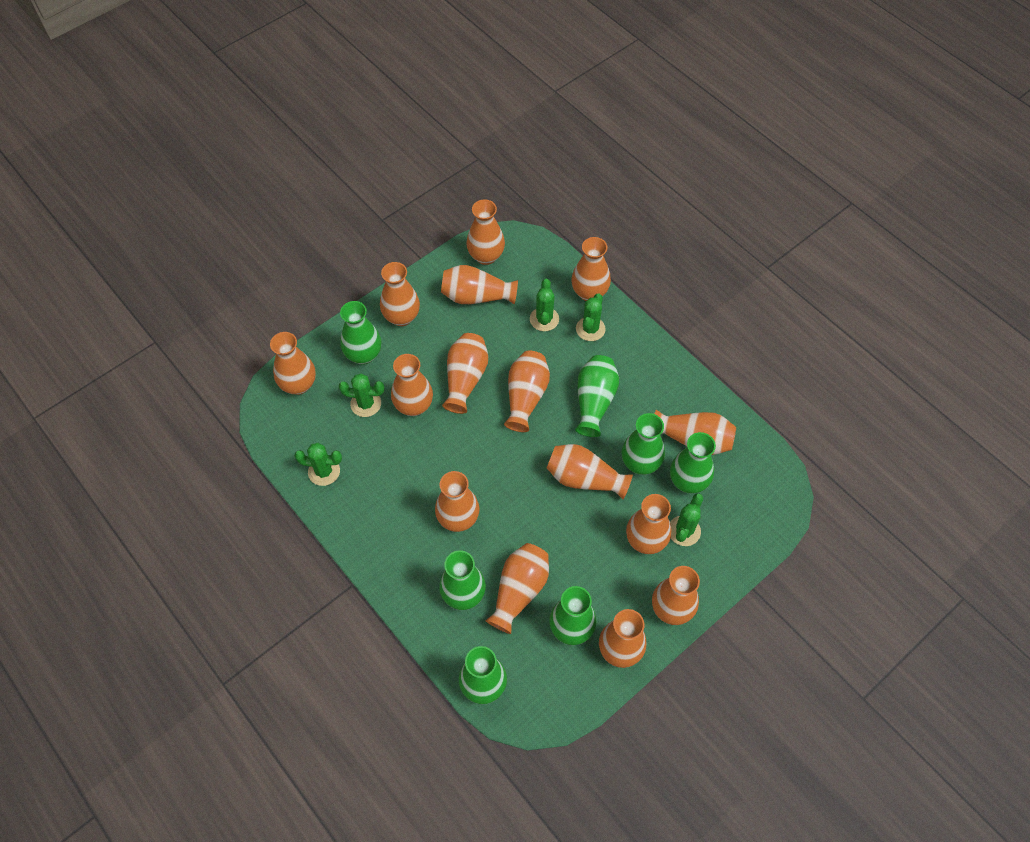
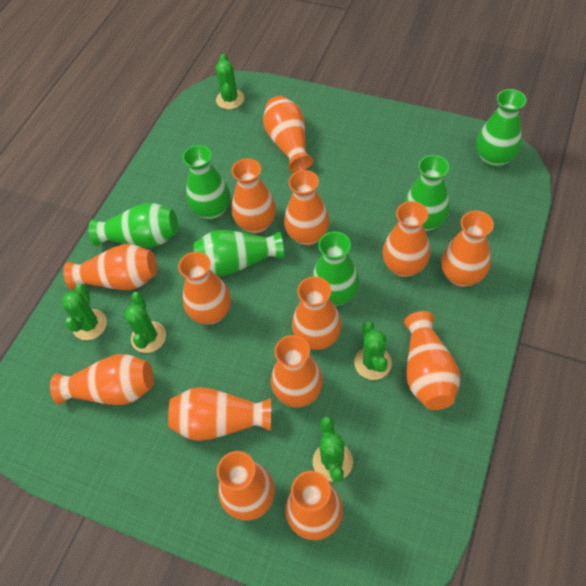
green vase: 7 -> 6
orange vase: 15 -> 14

